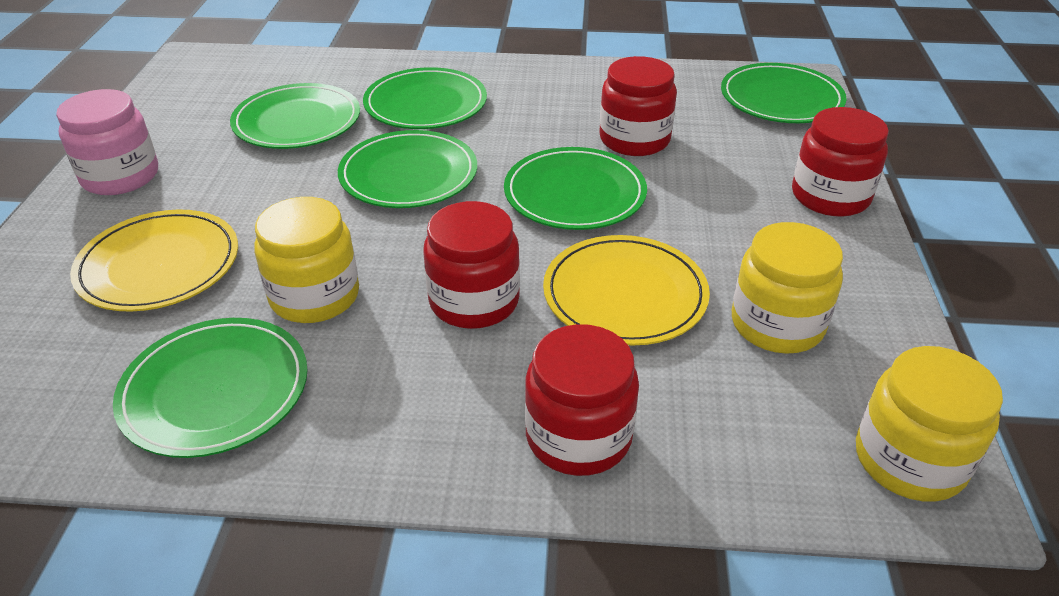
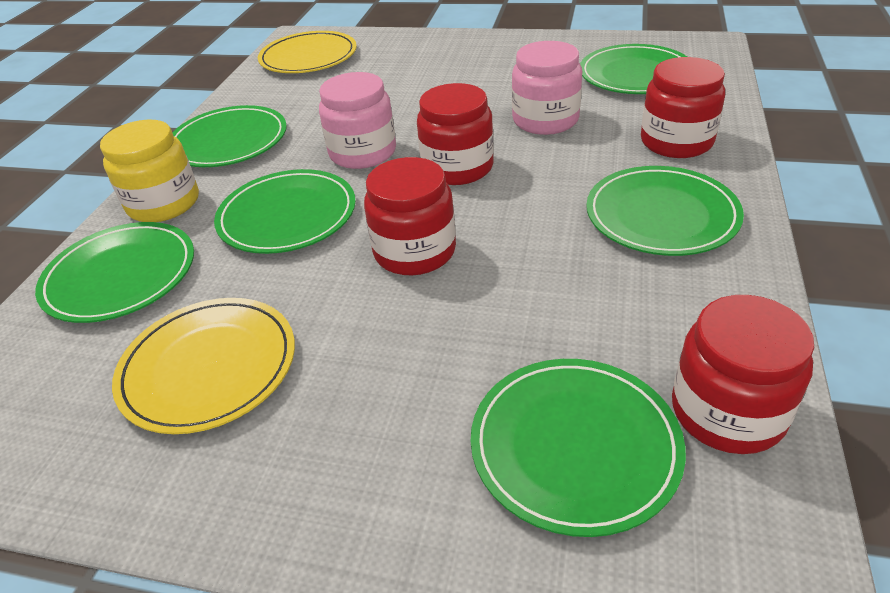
pink jar: 1 -> 2
yellow jar: 3 -> 1

